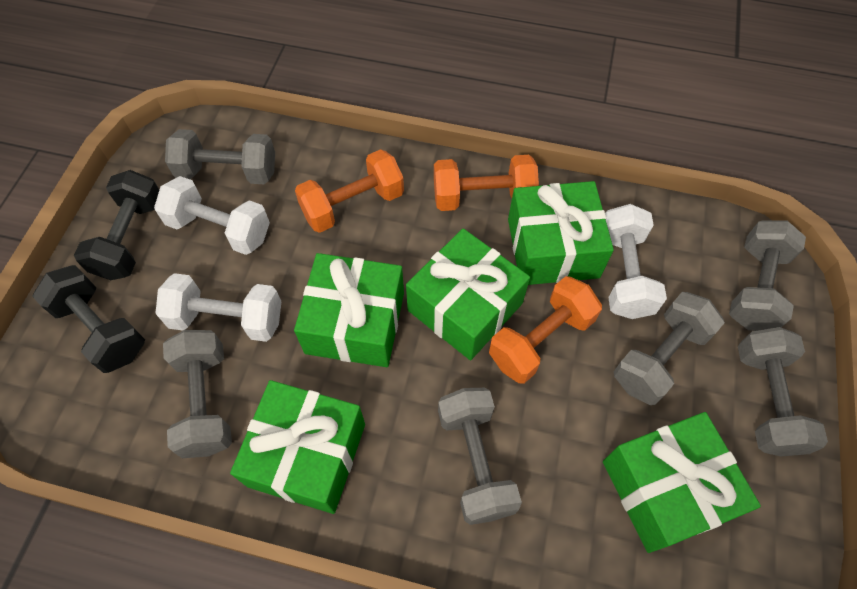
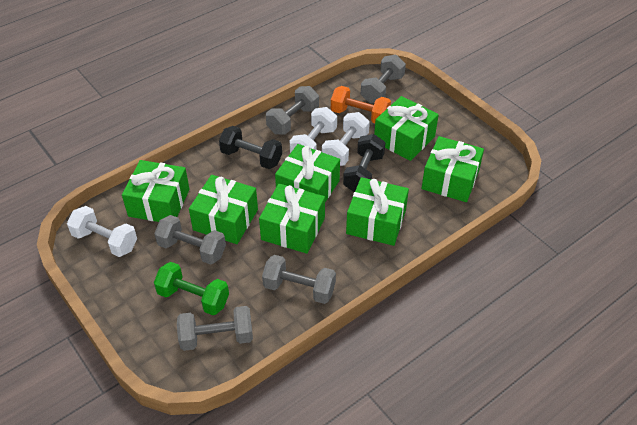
green dumbbell: 0 -> 1
green gift: 5 -> 7
grey dumbbell: 6 -> 5
orange dumbbell: 3 -> 1

